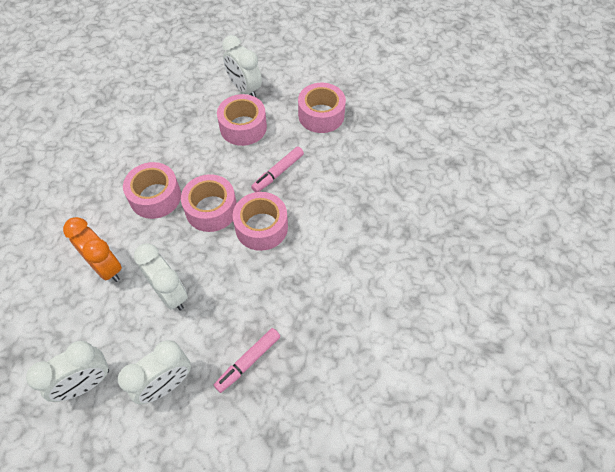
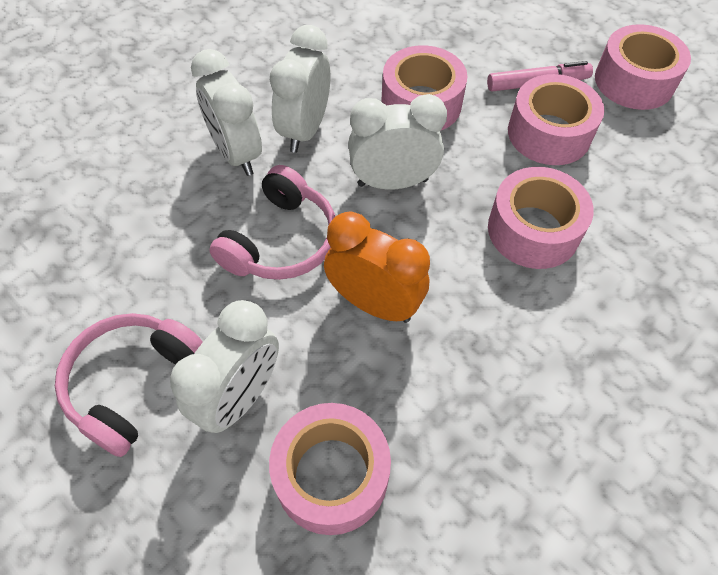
pink headphones: 0 -> 2
pink marker: 2 -> 1

